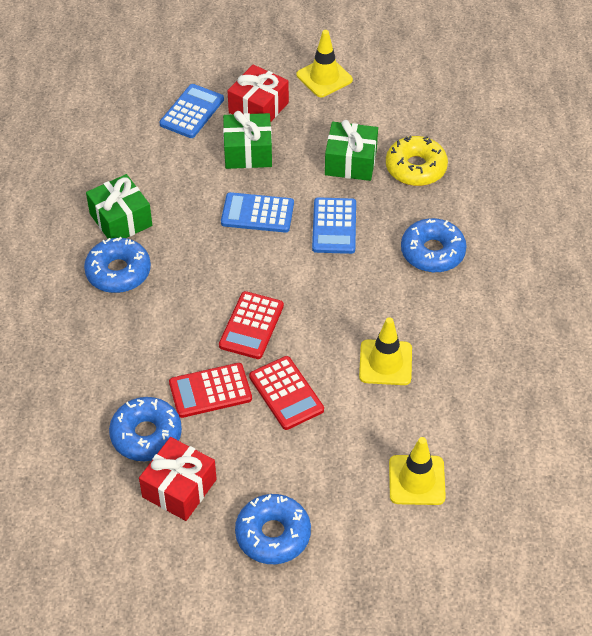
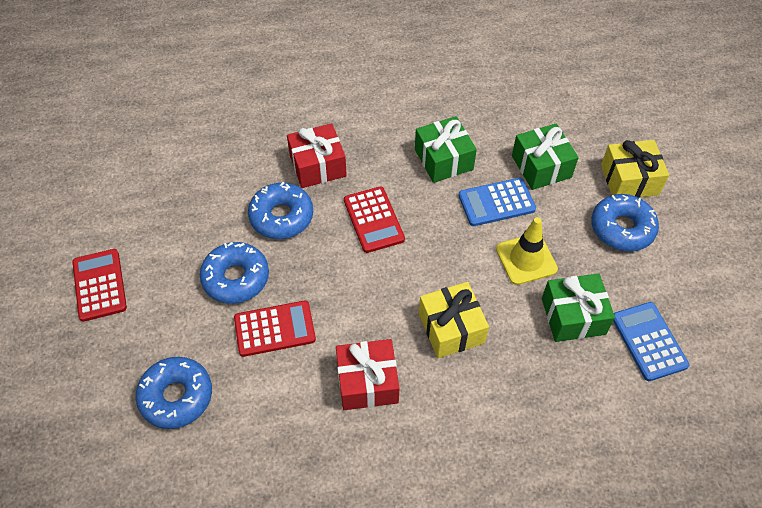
blue calculator: 3 -> 2
yellow donut: 1 -> 0
yellow gift: 0 -> 2
yellow traffic cone: 3 -> 1

